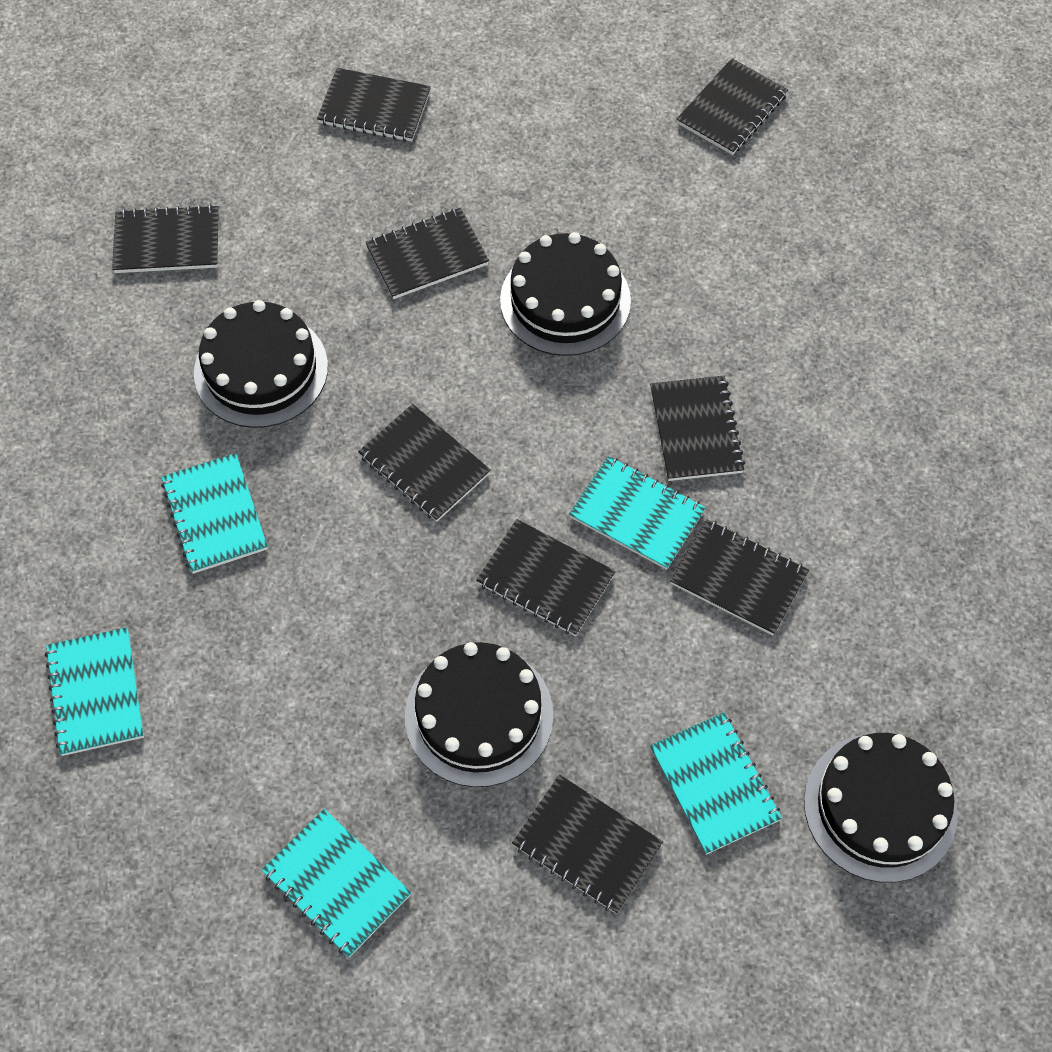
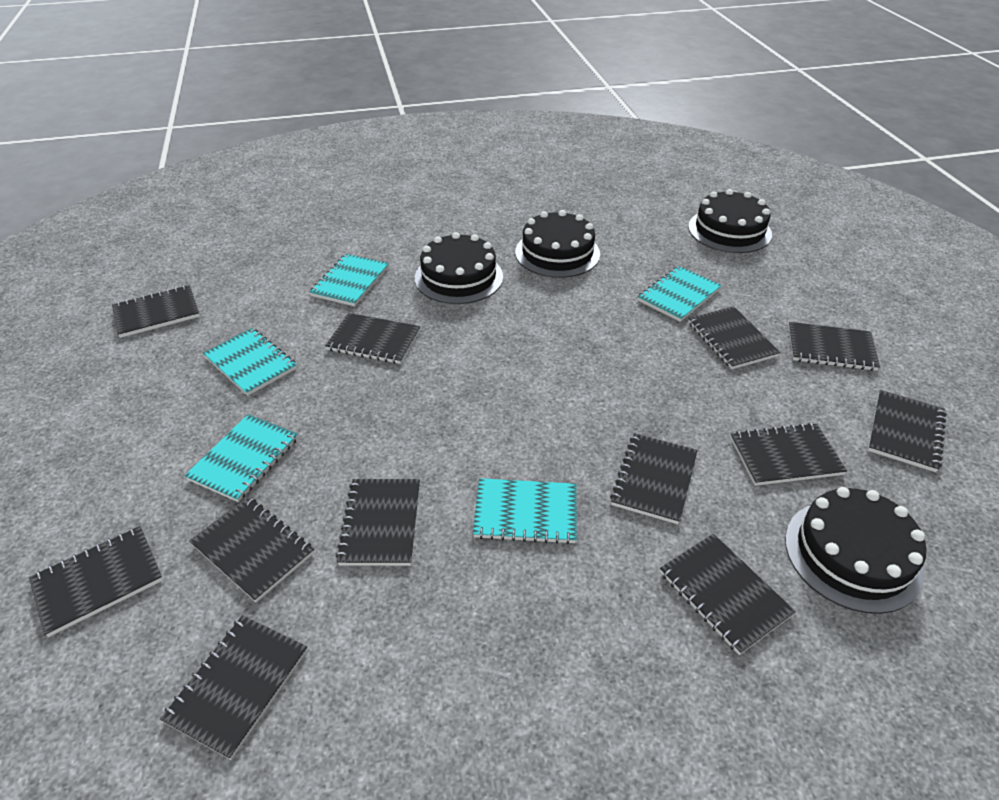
black notebook: 9 -> 12

